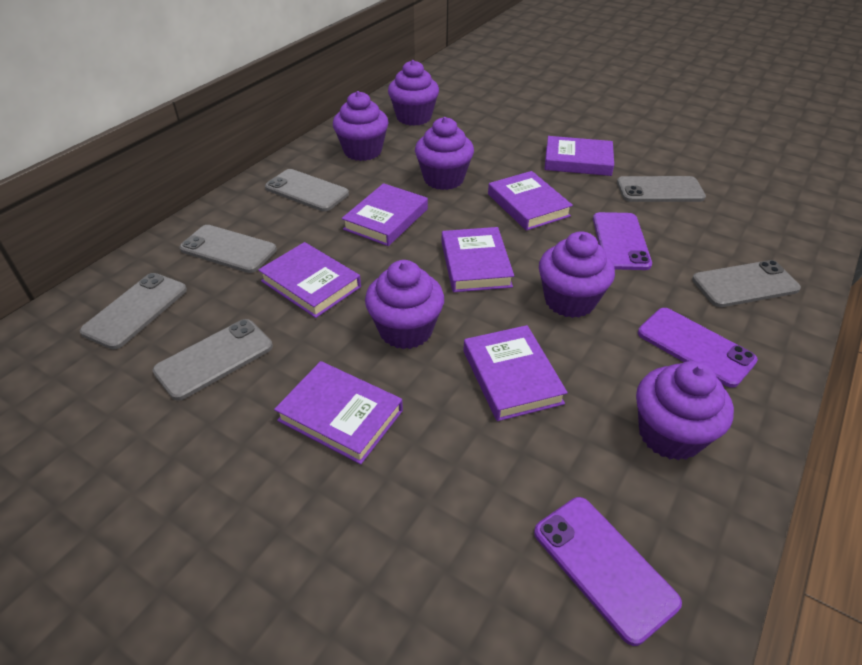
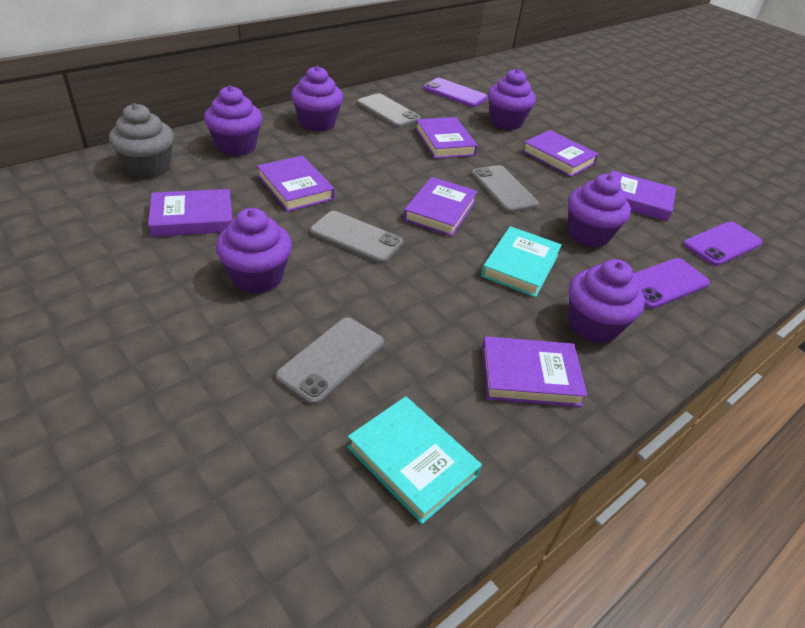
grey cupcake: 0 -> 1
grey phone: 6 -> 4
turquoise book: 0 -> 2

